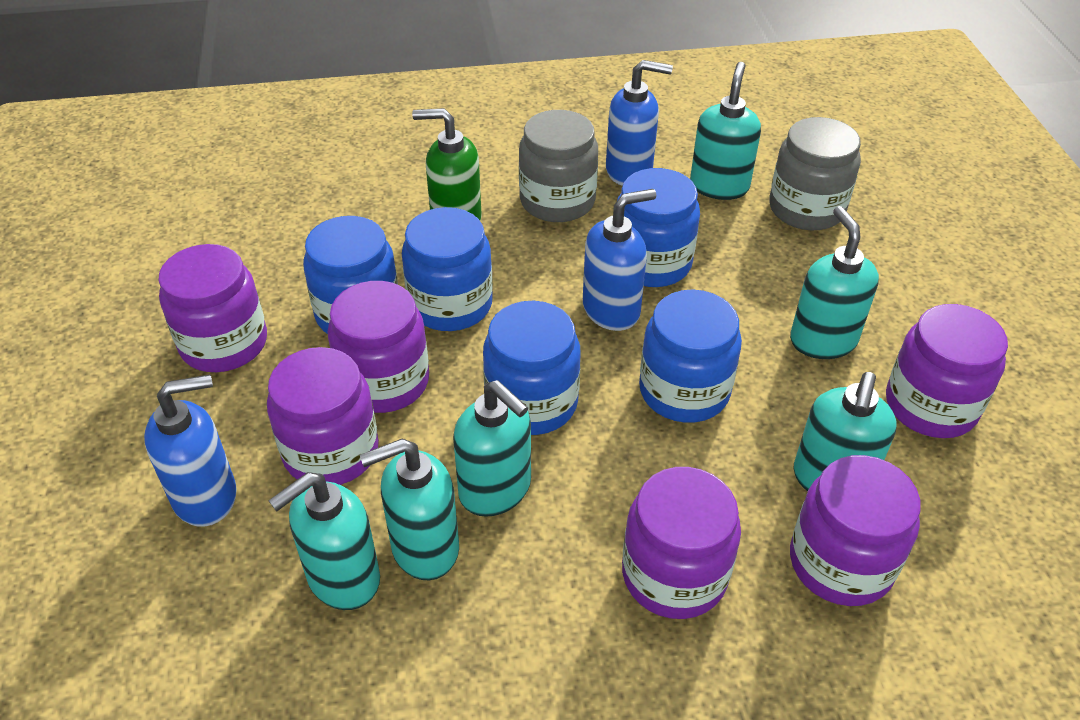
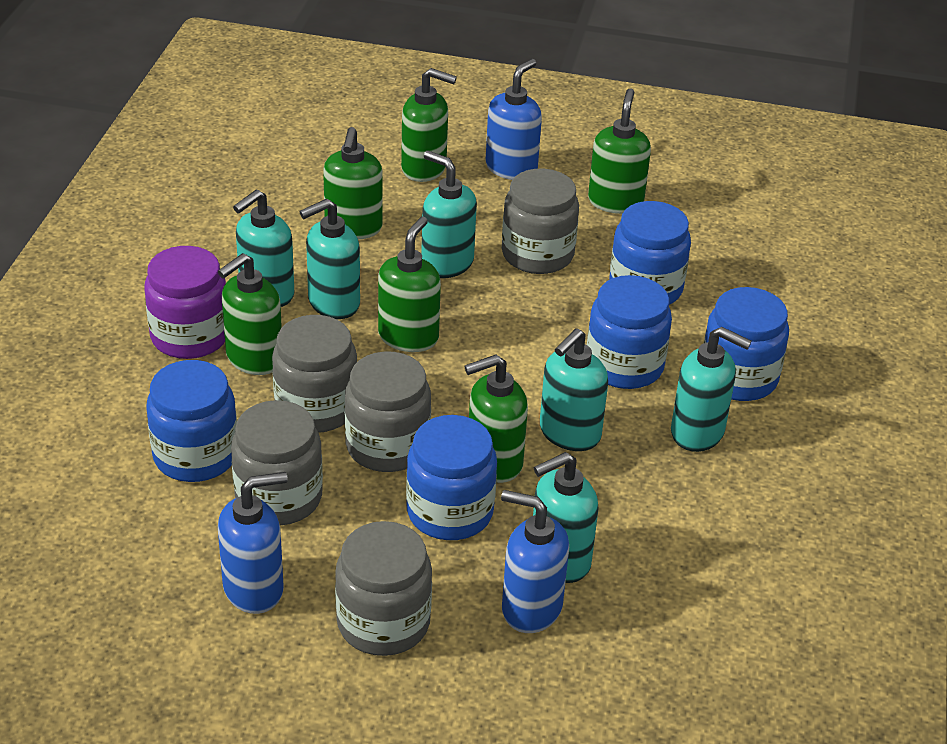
green soap dispenser: 1 -> 6
grey jar: 2 -> 5
purple jar: 6 -> 1

